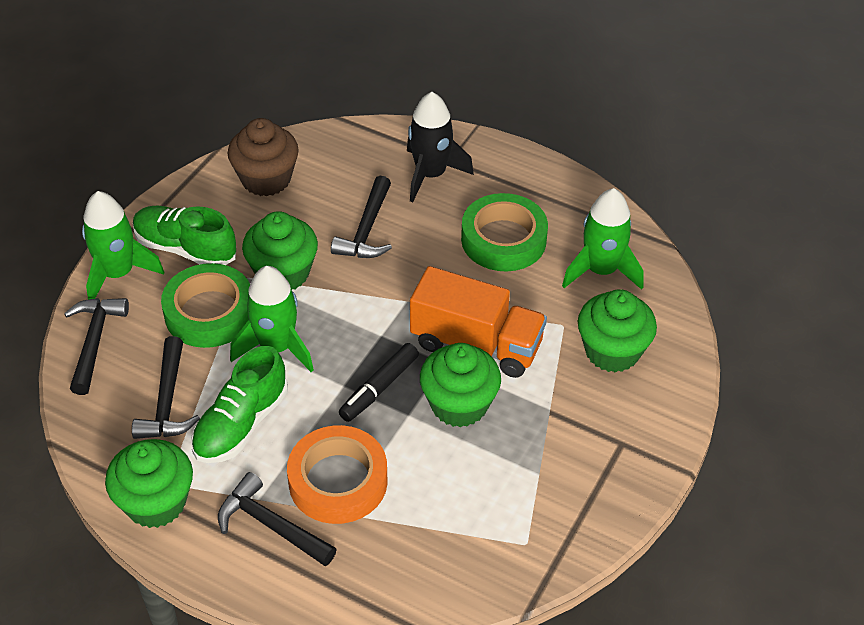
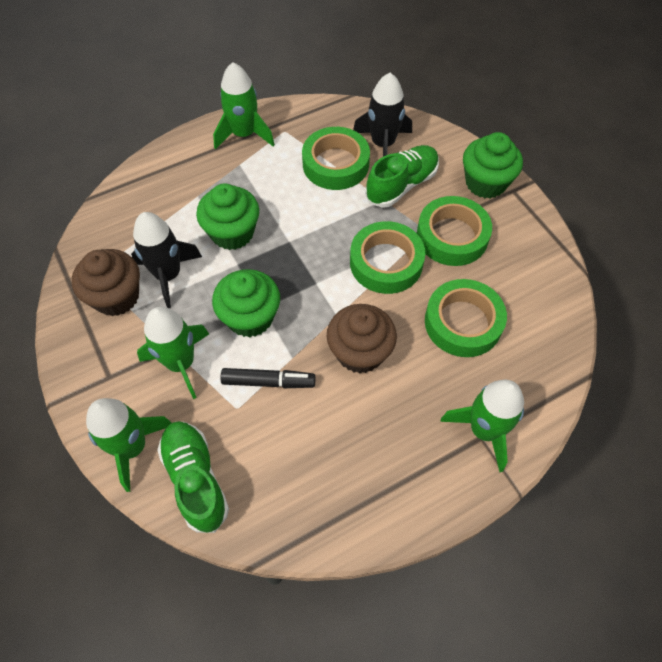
black hammer: 4 -> 0
black rocket: 1 -> 2
brown cupcake: 1 -> 2
green cupcake: 4 -> 3
green rocket: 3 -> 4
green tape: 2 -> 4
orange tape: 1 -> 0
orange truck: 1 -> 0

